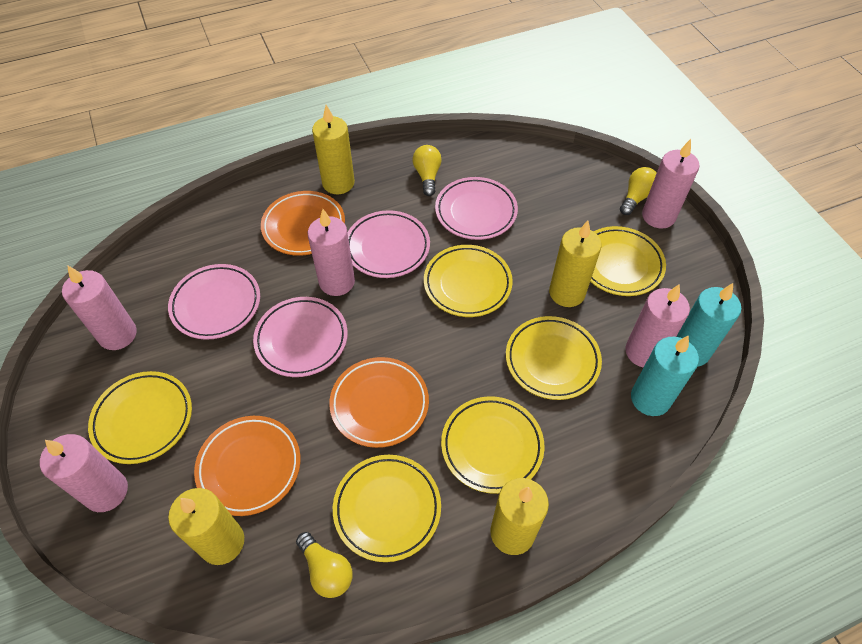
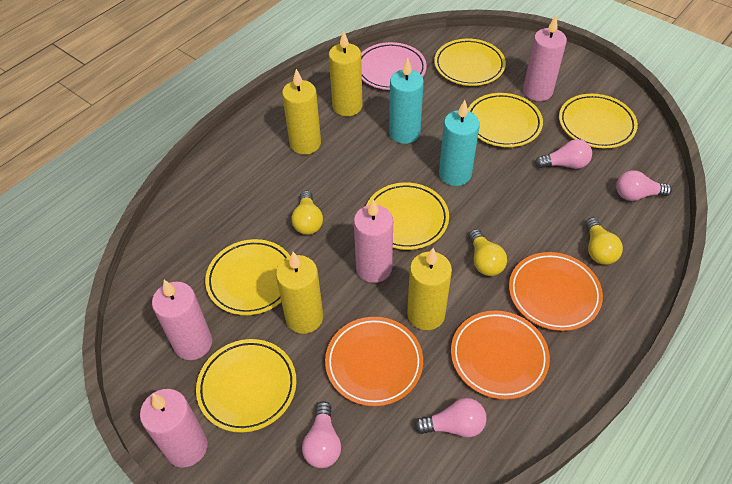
pink candle: 5 -> 4
pink light bulb: 0 -> 4
pink plate: 4 -> 1

